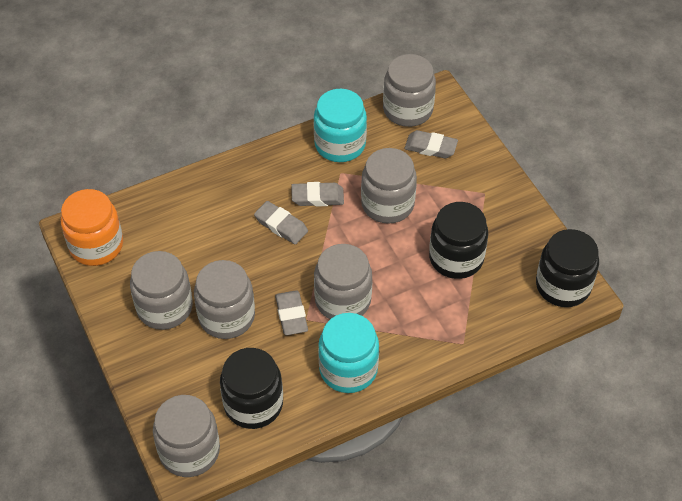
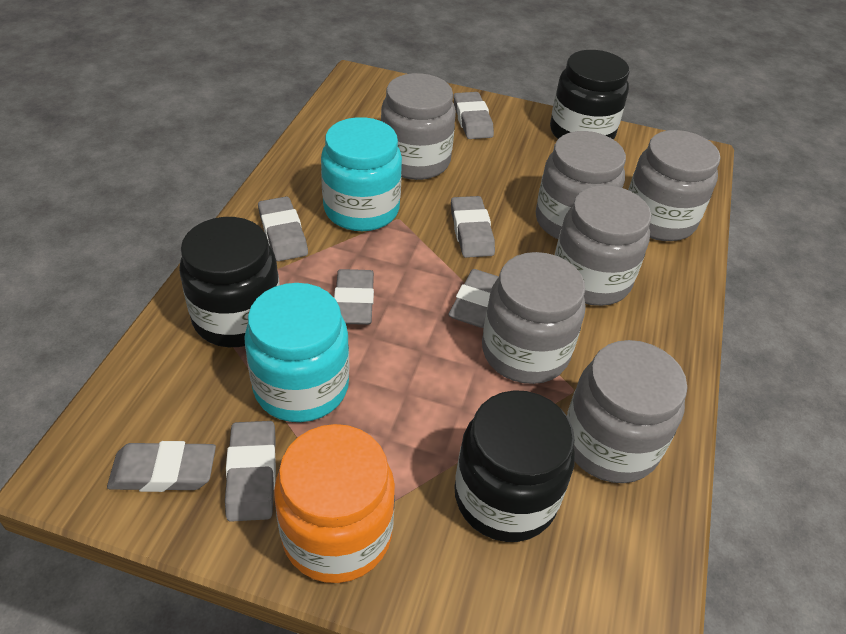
grey eraser: 4 -> 7

